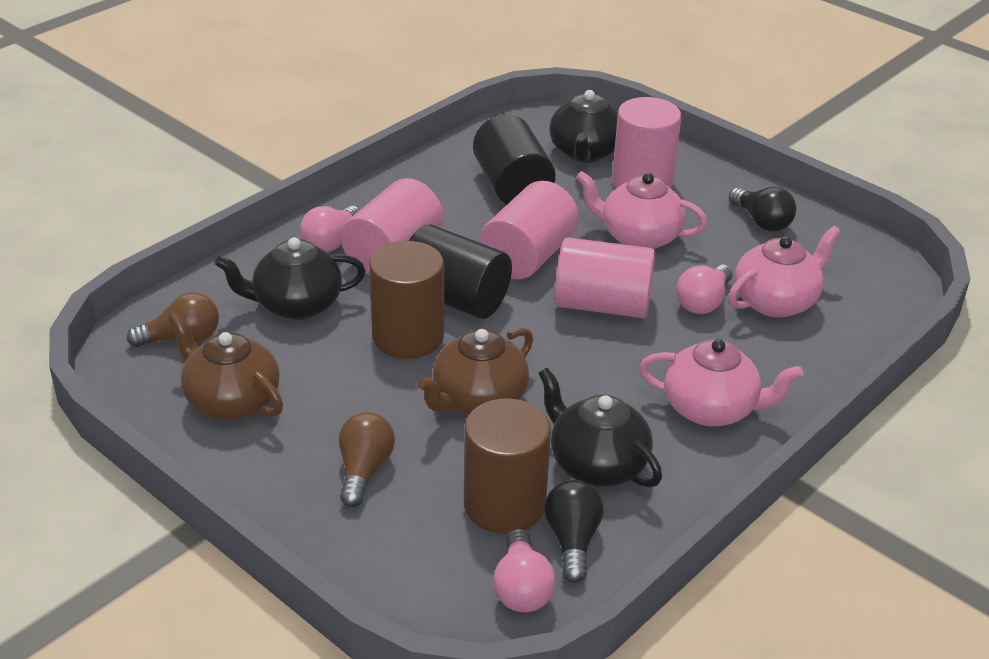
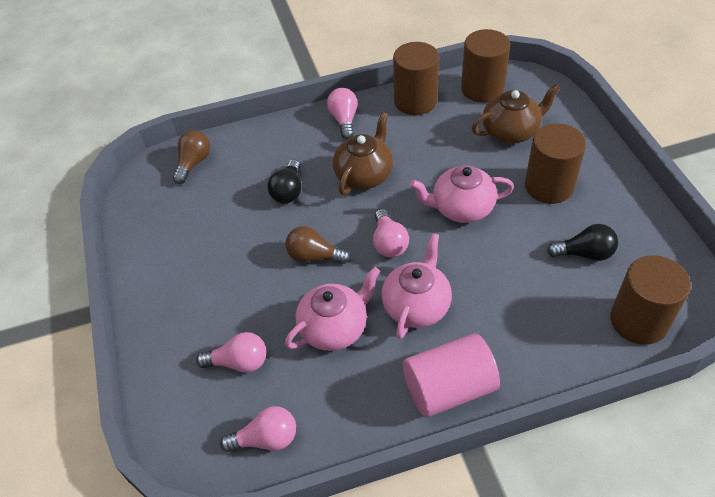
black cylinder: 2 -> 0
black teapot: 3 -> 0
brown cylinder: 2 -> 4
pink cylinder: 4 -> 1
pink light bulb: 3 -> 4

